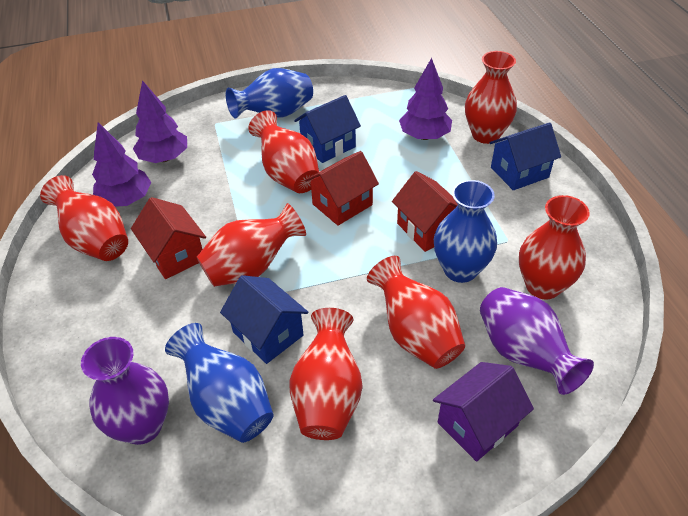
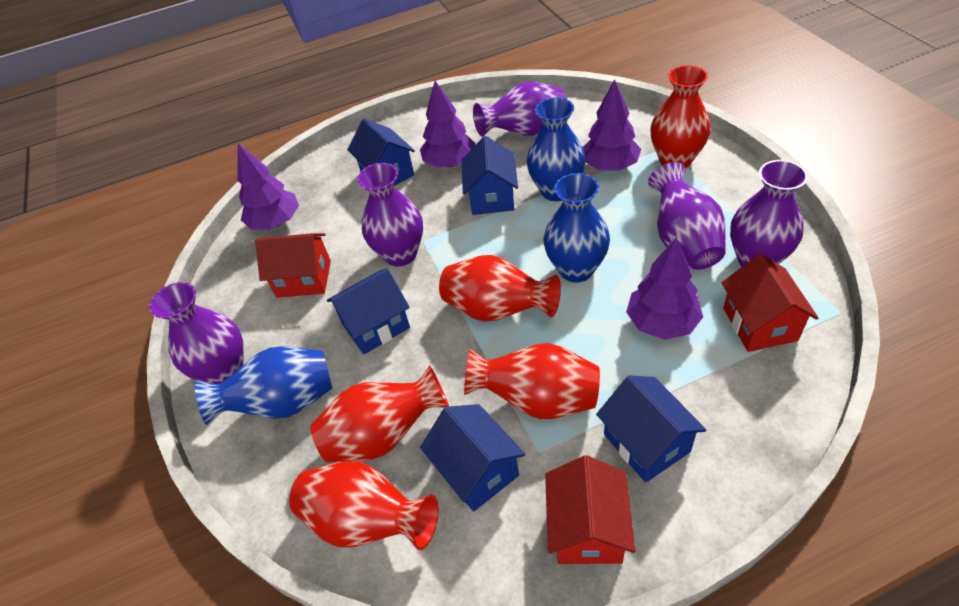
blue house: 3 -> 5
purple house: 1 -> 0
purple tree: 3 -> 4
purple vase: 2 -> 5
red vase: 7 -> 5

